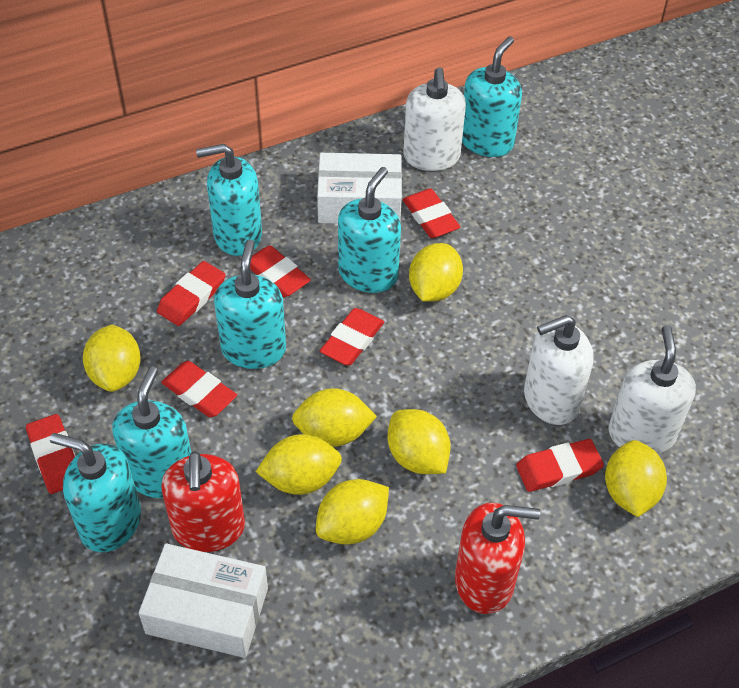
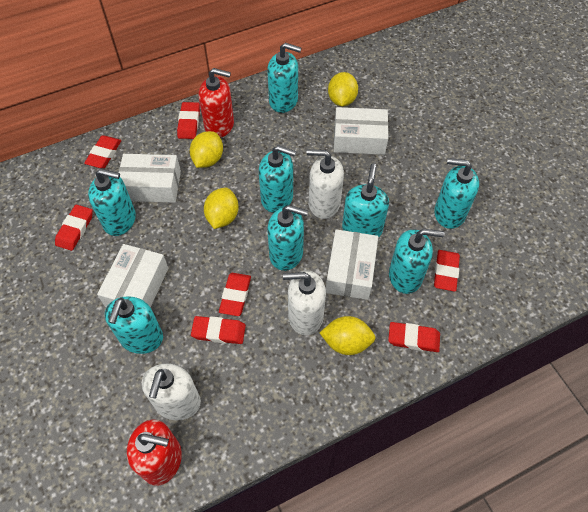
turquoise soap dispenser: 6 -> 8
white box: 2 -> 4
yellow lemon: 7 -> 4

